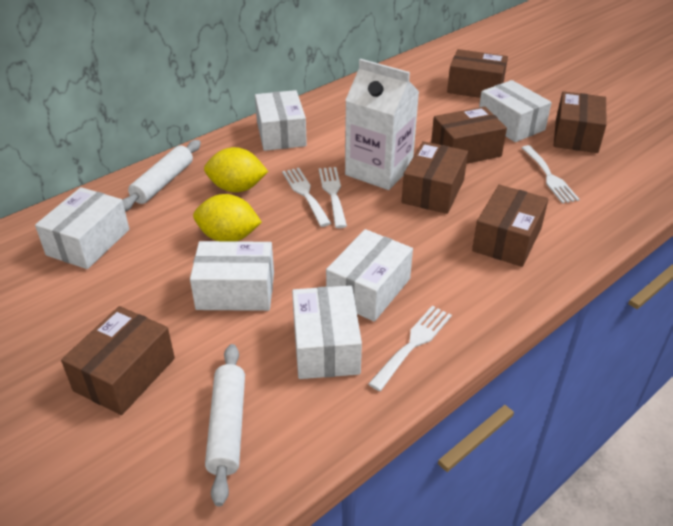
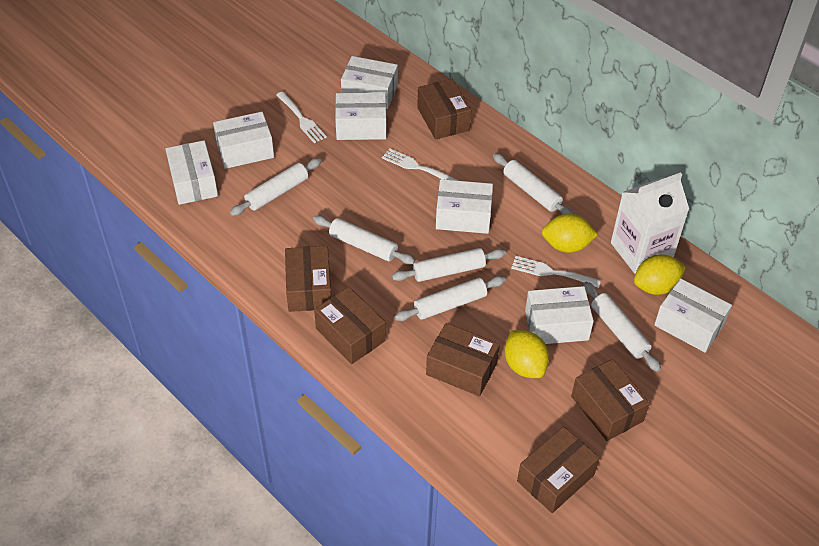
white box: 6 -> 7
white fork: 4 -> 3
white rolling pin: 2 -> 6
yellow lemon: 2 -> 3

